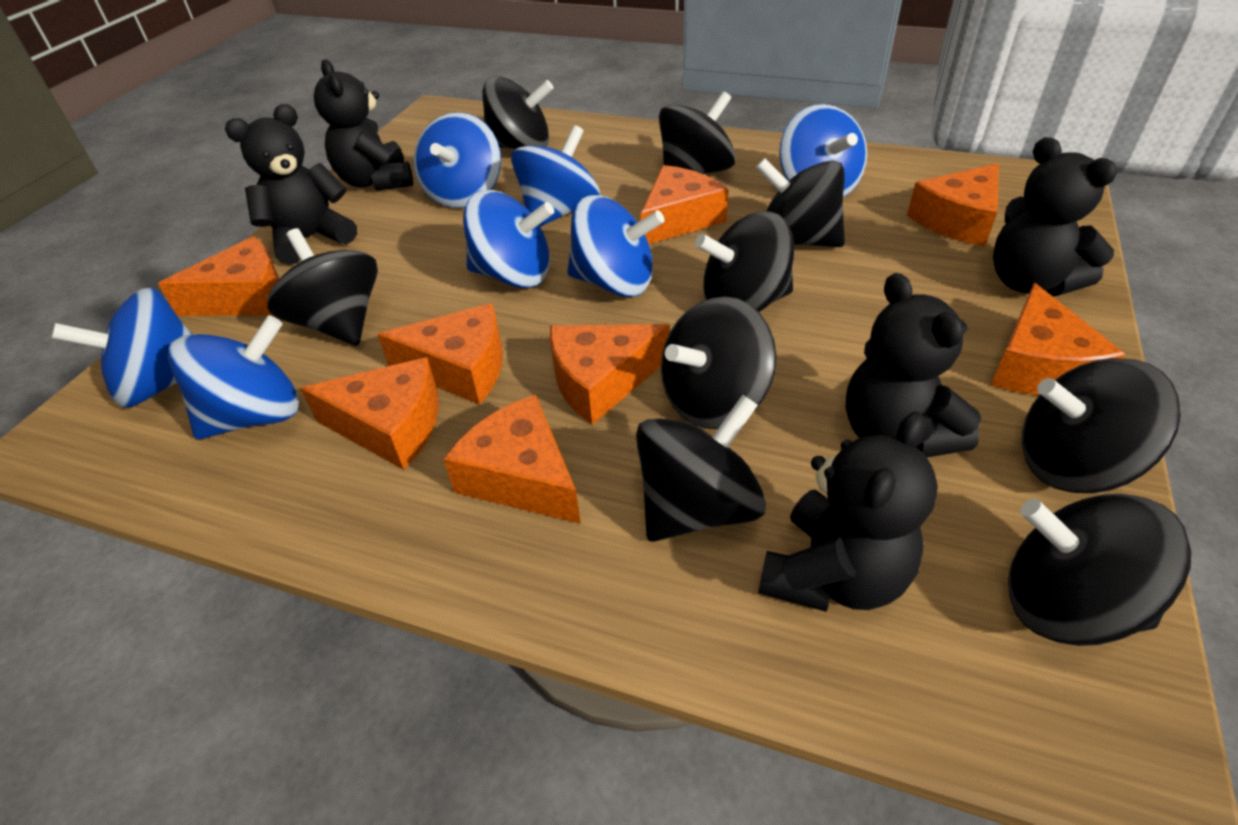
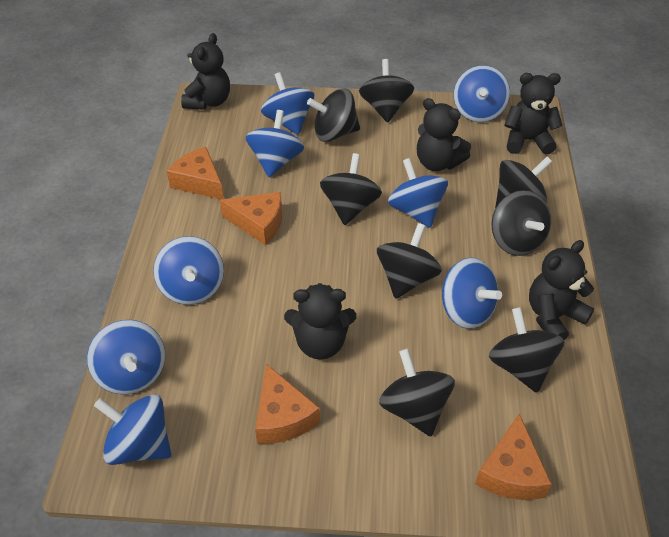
black spinning top: 9 -> 8
blue spinning top: 7 -> 8
orange cheese: 8 -> 4

